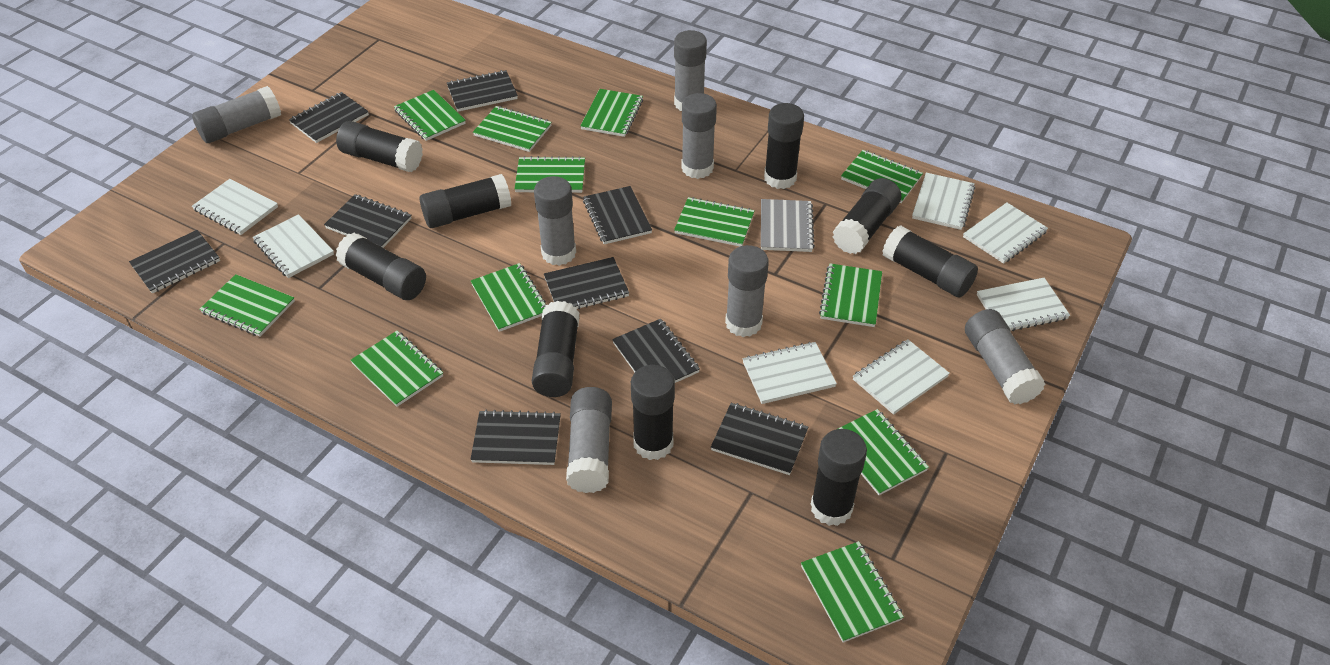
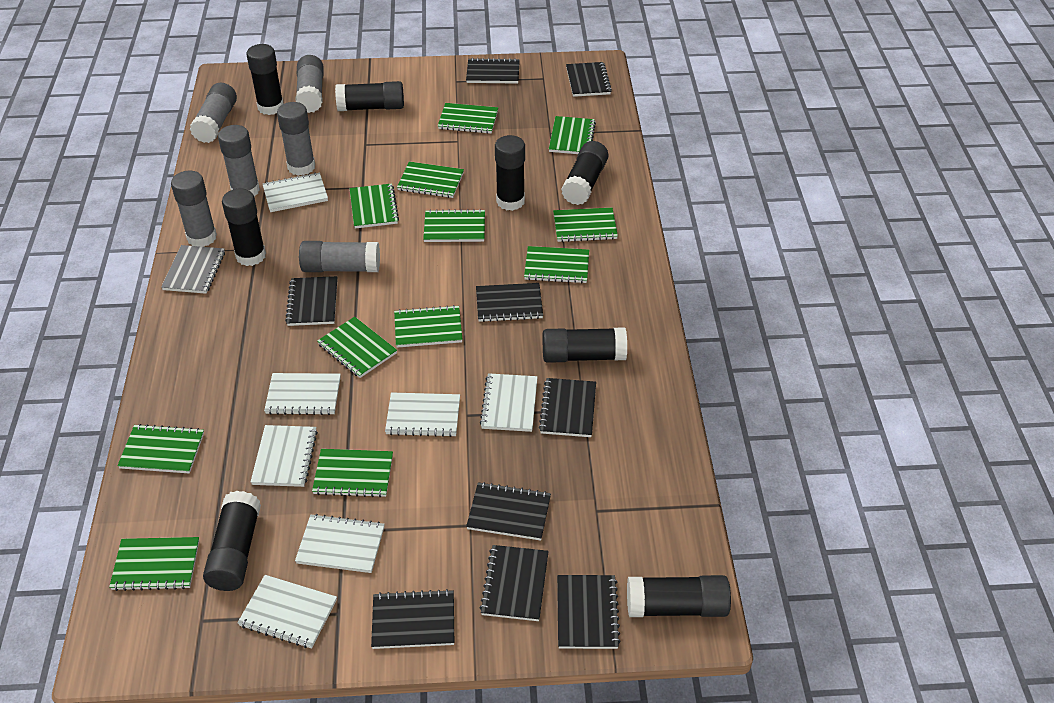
black glue stick: 9 -> 8
grey glue stick: 7 -> 6

